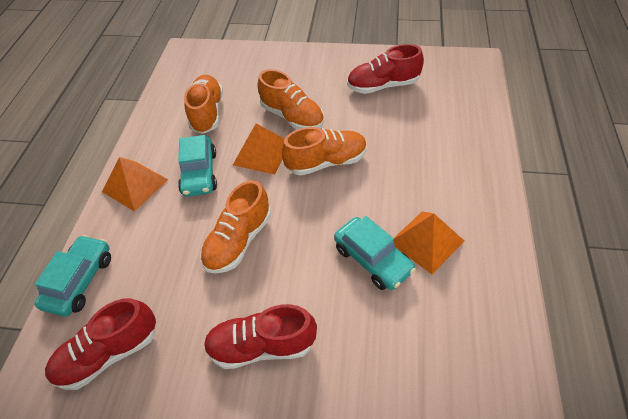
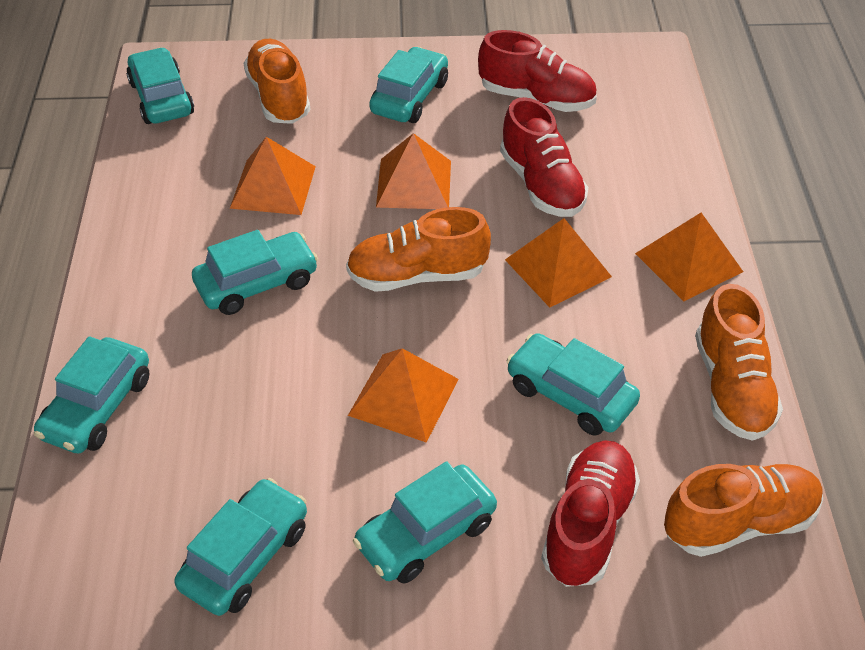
orange pyramid: 3 -> 5
turquoise car: 3 -> 7

